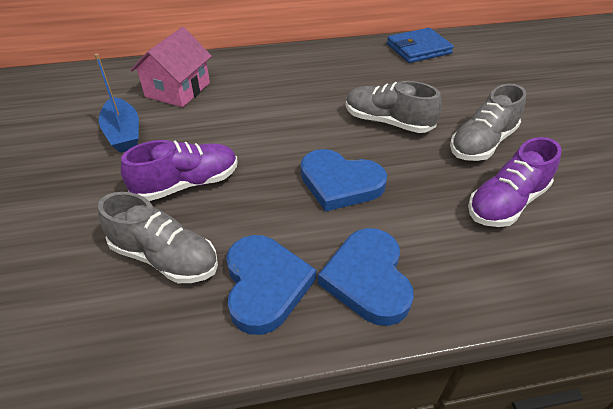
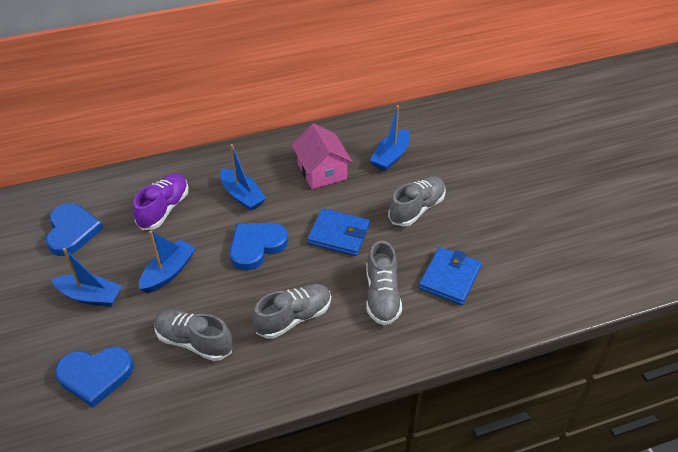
blue boat: 1 -> 4
blue wallet: 1 -> 2
grey shoe: 3 -> 4
purple shoe: 2 -> 1

